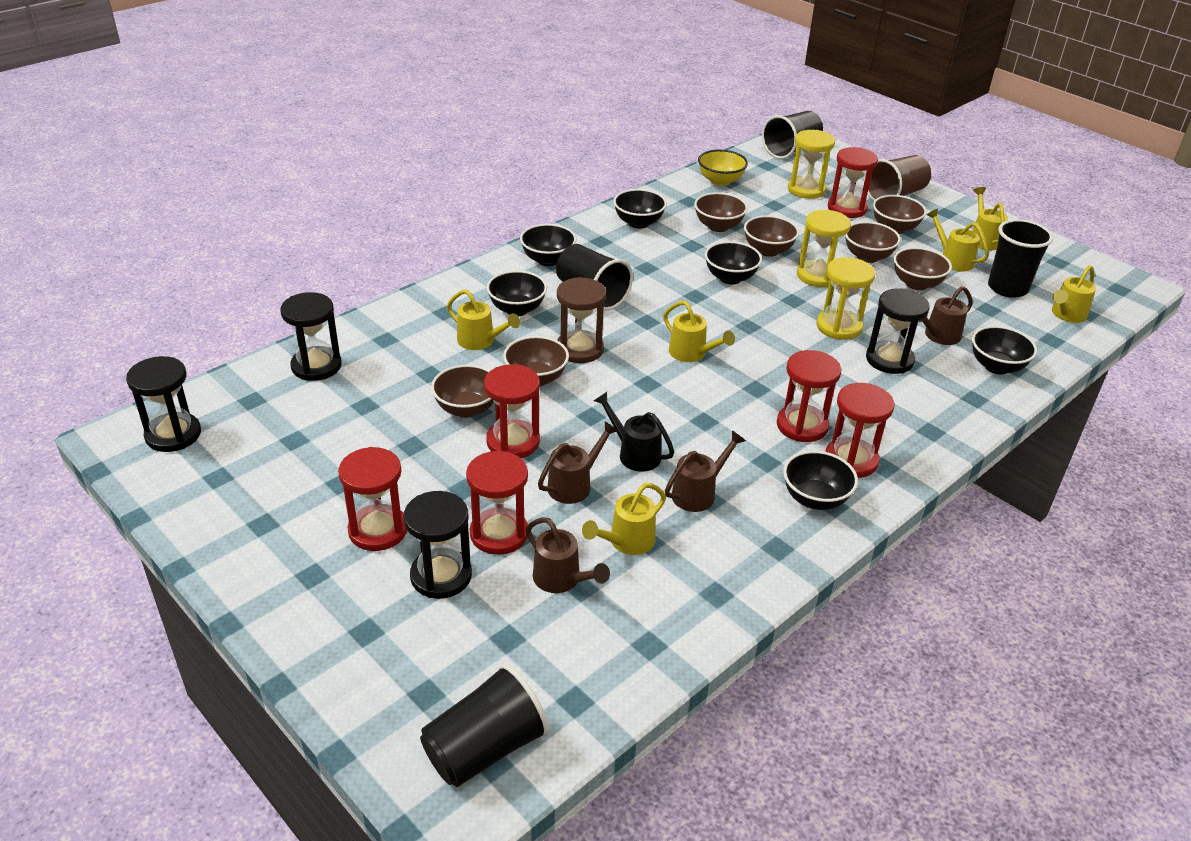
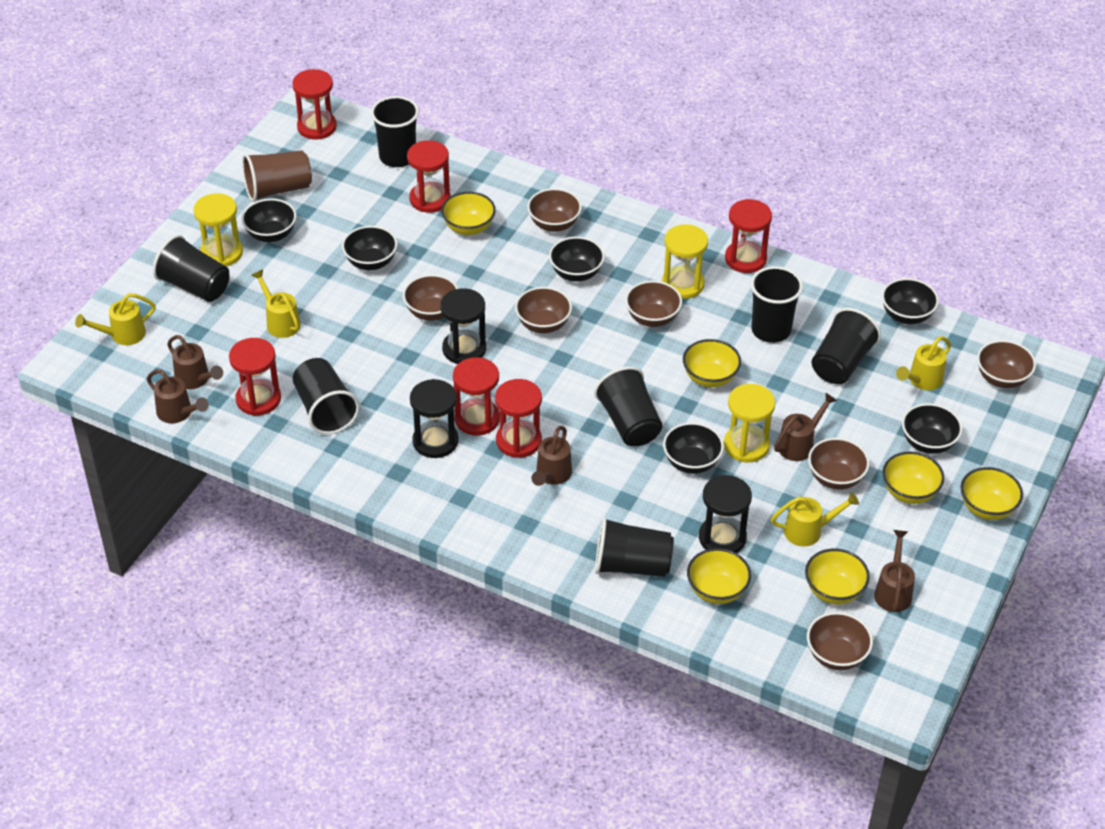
black cup: 4 -> 7
black hourglass: 4 -> 3
black watering can: 1 -> 0
brown hourglass: 1 -> 0
brown watering can: 4 -> 5
yellow bowl: 1 -> 6
yellow watering can: 6 -> 4

